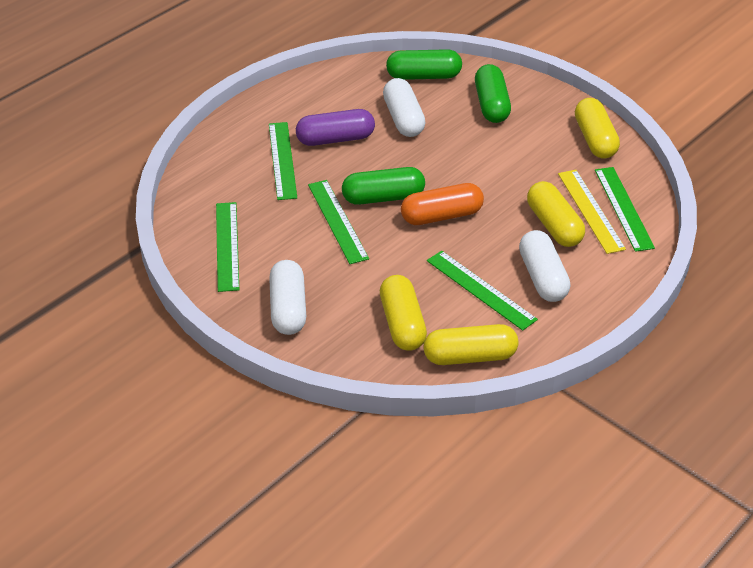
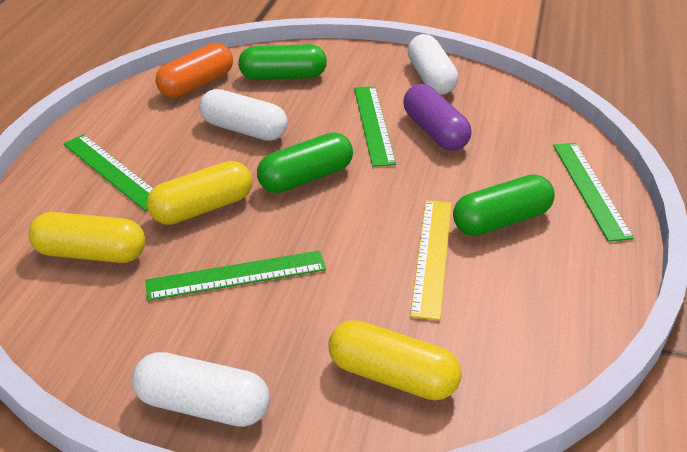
green ruler: 5 -> 4
yellow capsule: 4 -> 3

